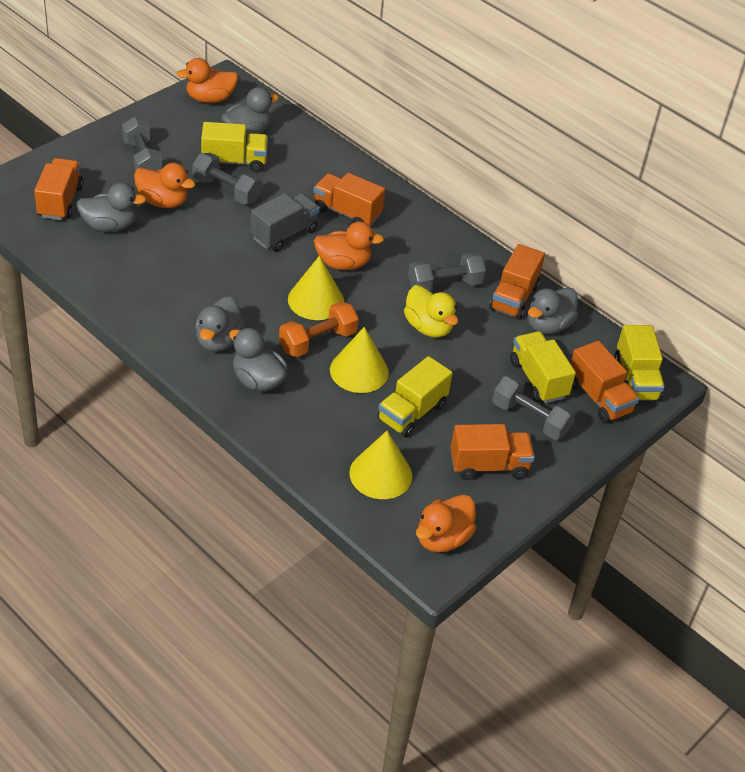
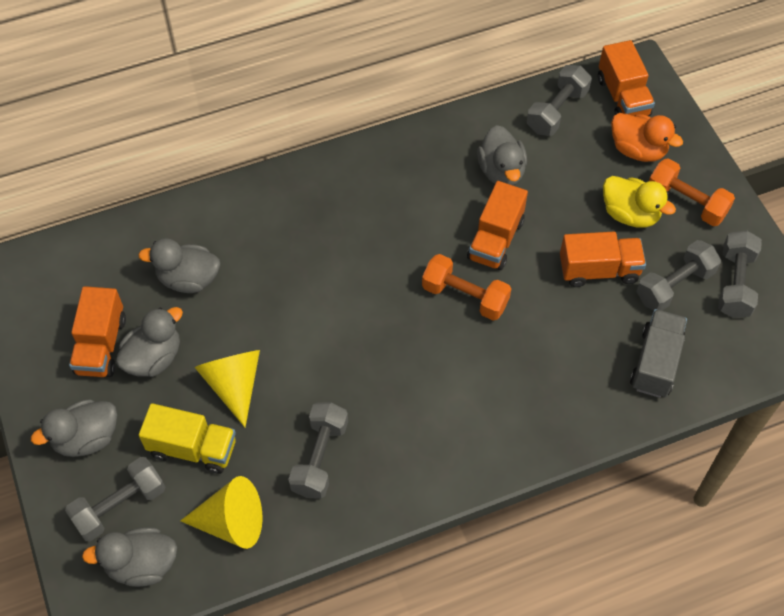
grey dumbbell: 4 -> 5
orange duck: 4 -> 1
orange dumbbell: 1 -> 2
orange truck: 5 -> 4
yellow cone: 3 -> 2
yellow truck: 4 -> 1

